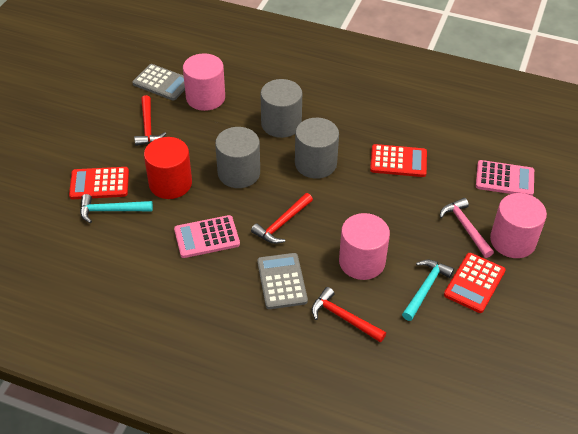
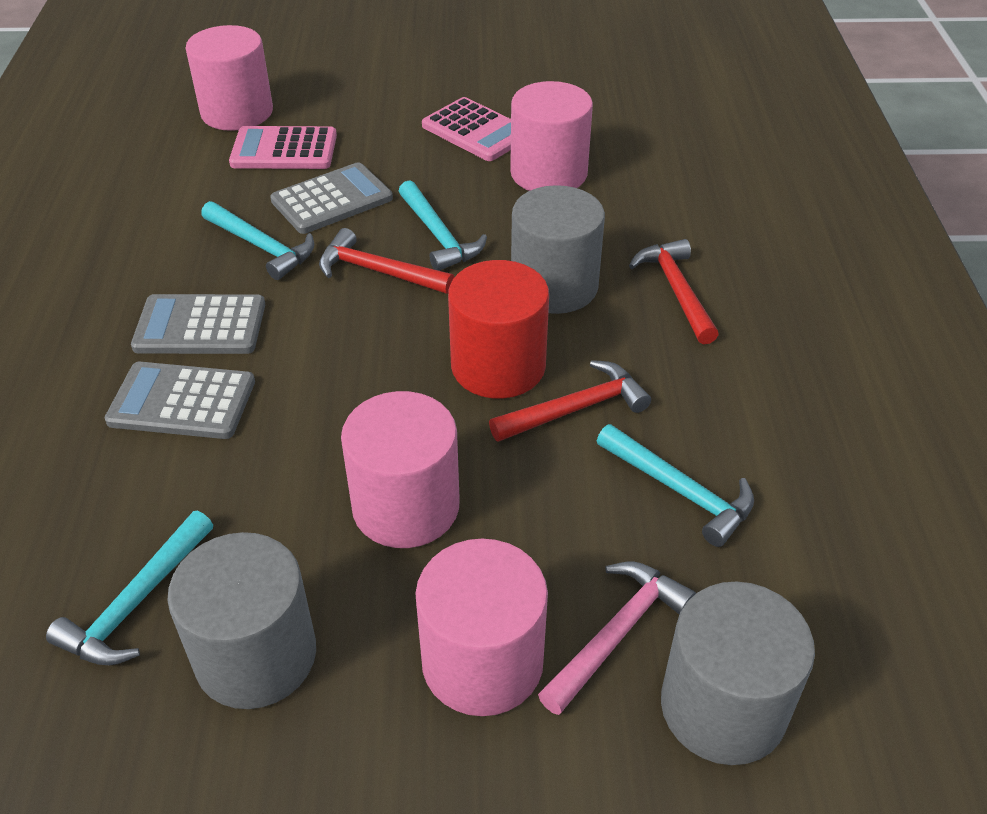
grey calculator: 2 -> 3
pink cylinder: 3 -> 4
red calculator: 3 -> 0
turquoise hammer: 2 -> 4

